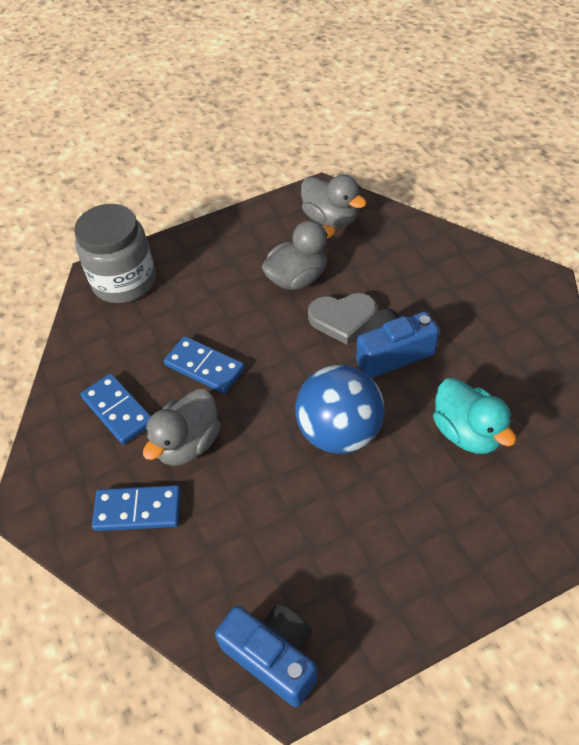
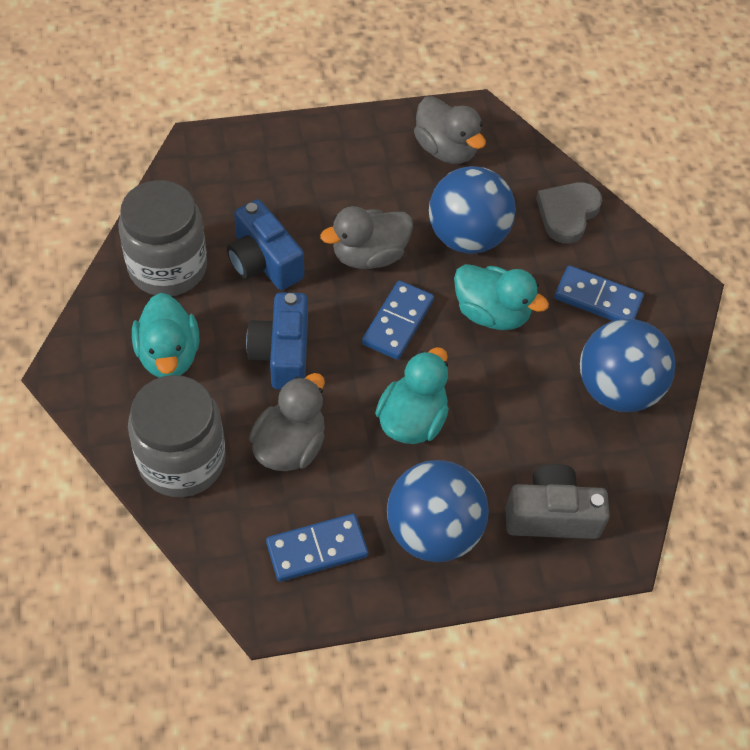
blue ball: 1 -> 3
grey camera: 0 -> 1
grey jar: 1 -> 2
turquoise duck: 1 -> 3

